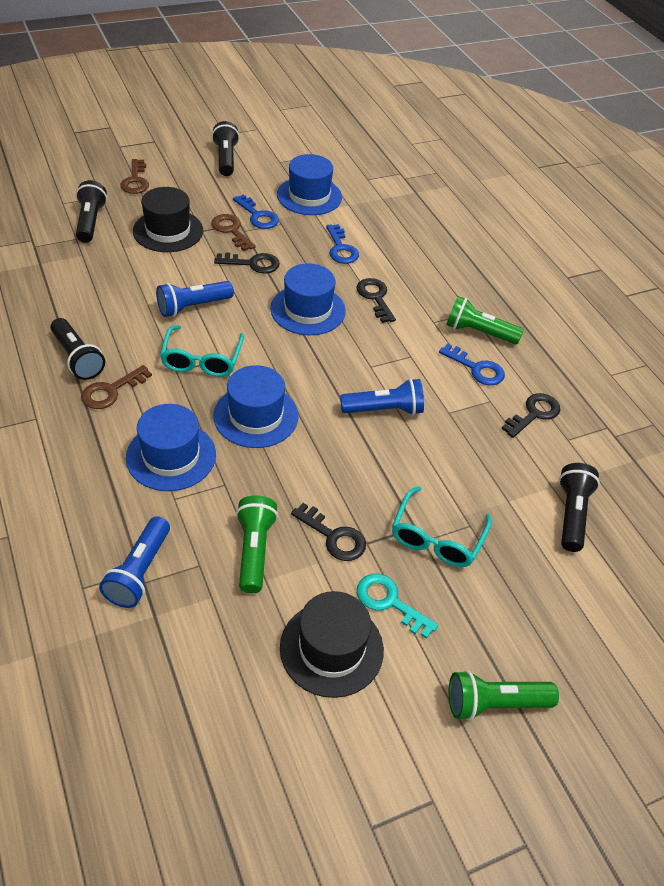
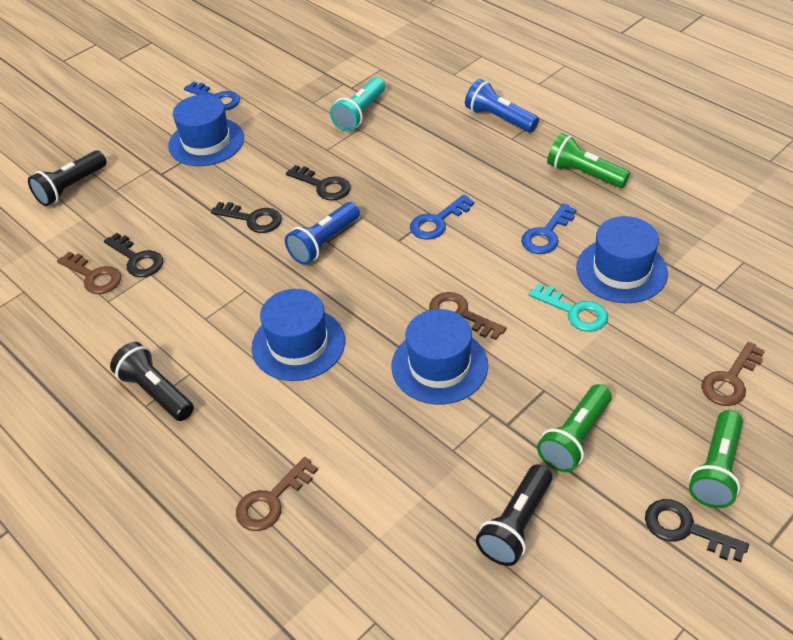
black flashlight: 4 -> 3
black hat: 2 -> 0
blue flashlight: 3 -> 2
brown key: 3 -> 4
turquoise flashlight: 0 -> 1
turquoise glasses: 2 -> 0

